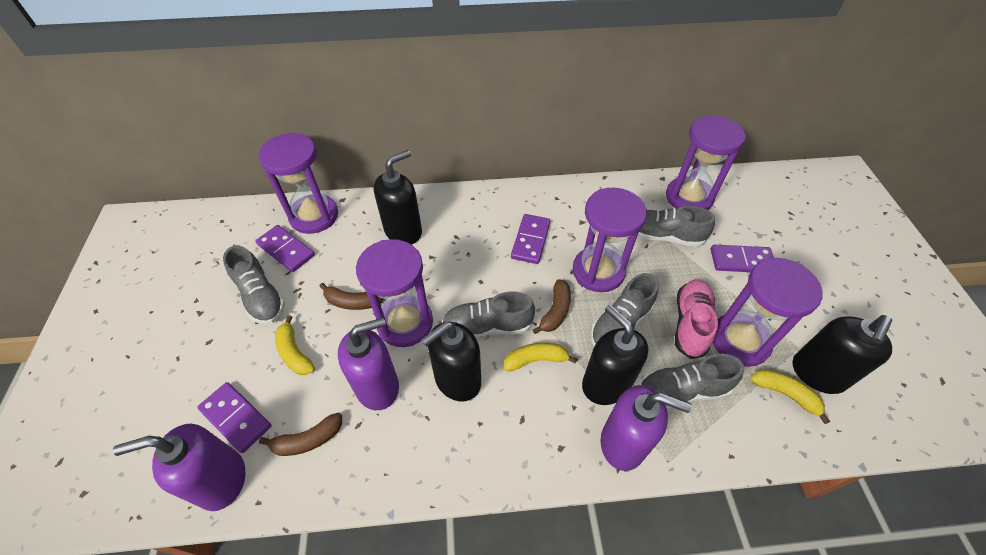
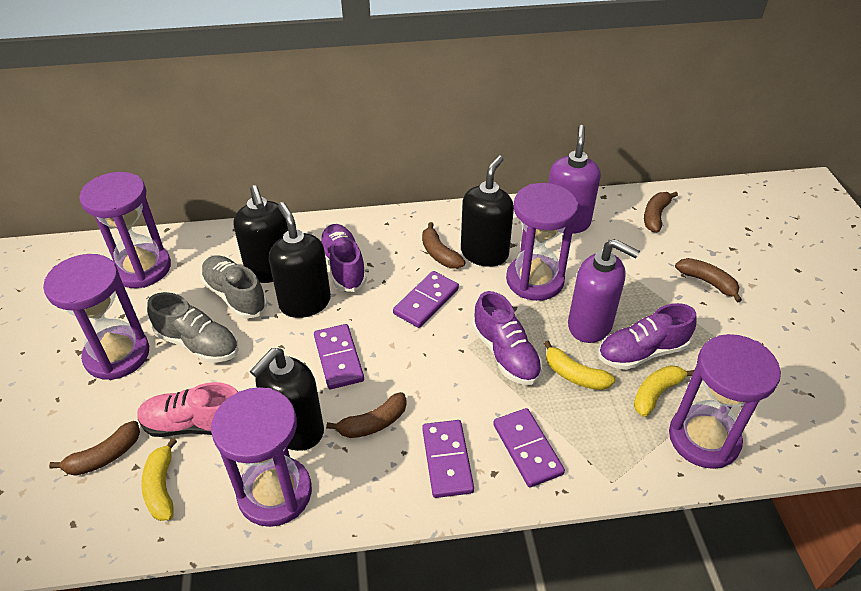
brown banana: 3 -> 5
grey shoe: 5 -> 2
purple shoe: 0 -> 3
purple soap dispenser: 3 -> 2

